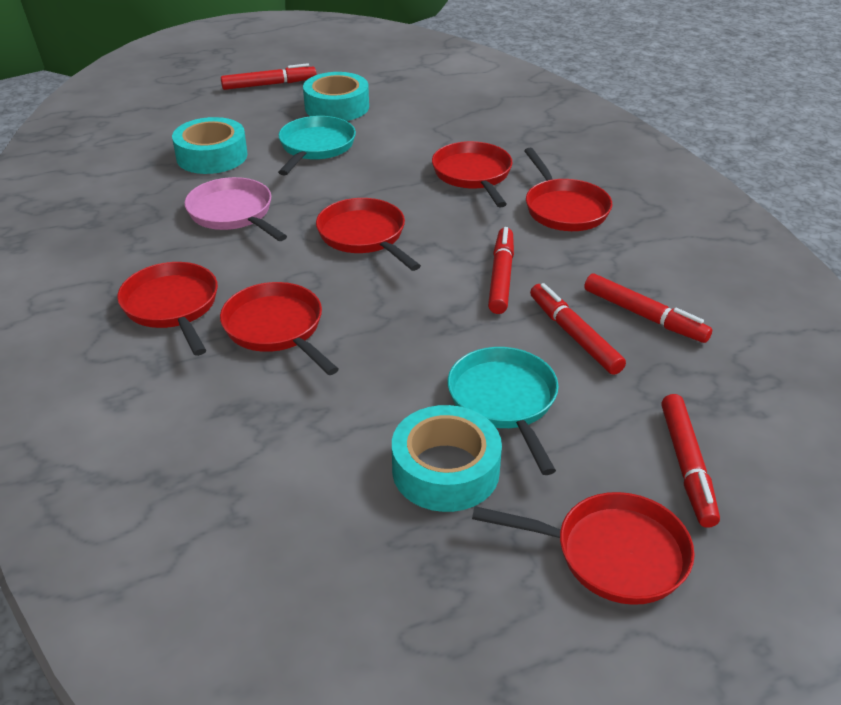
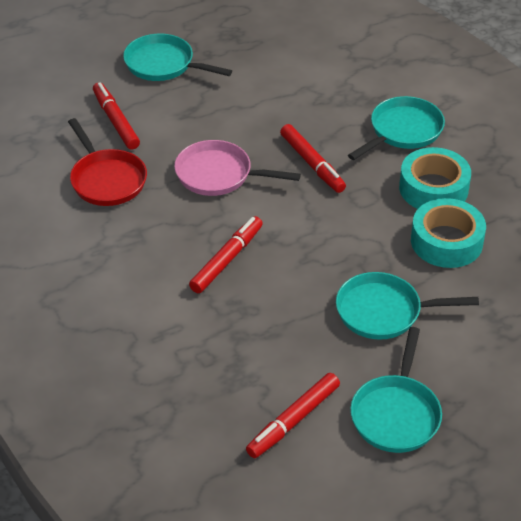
red marker: 5 -> 4
red pan: 6 -> 1
turquoise pan: 2 -> 4
turquoise tape: 3 -> 2

